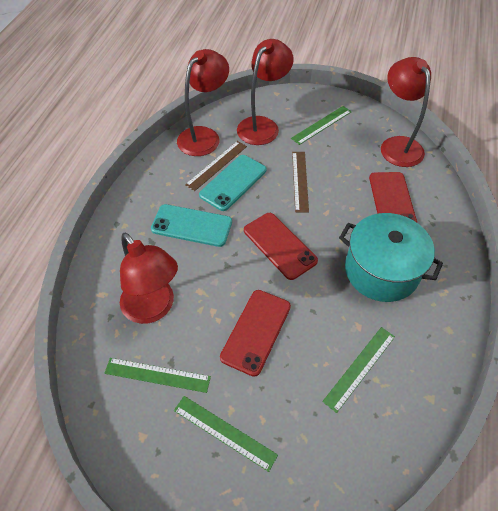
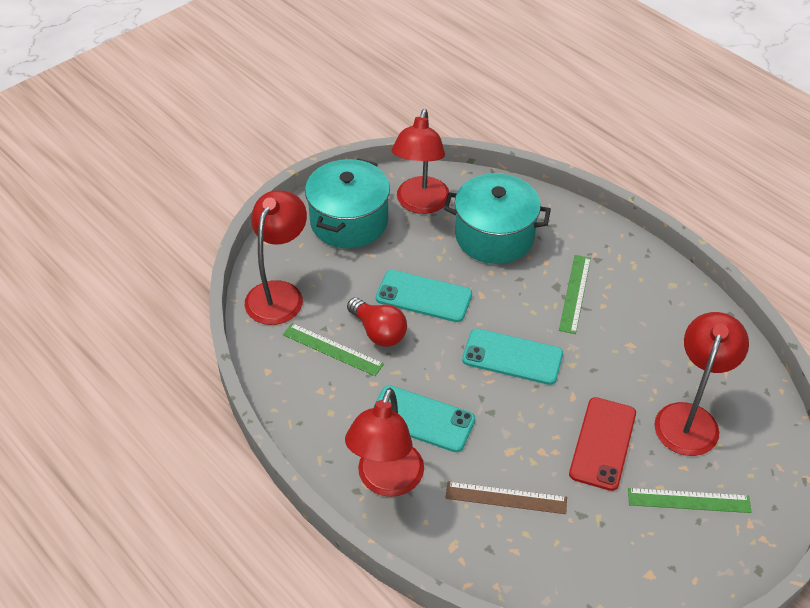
brown ruler: 2 -> 1
green ruler: 4 -> 3
red light bulb: 0 -> 1
red phone: 3 -> 1
turquoise phone: 2 -> 3
turquoise pot: 1 -> 2

